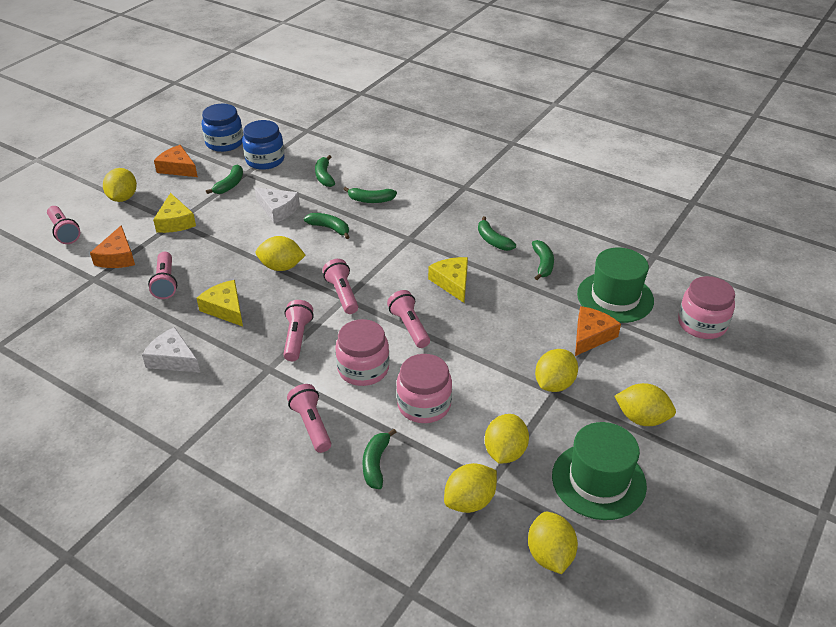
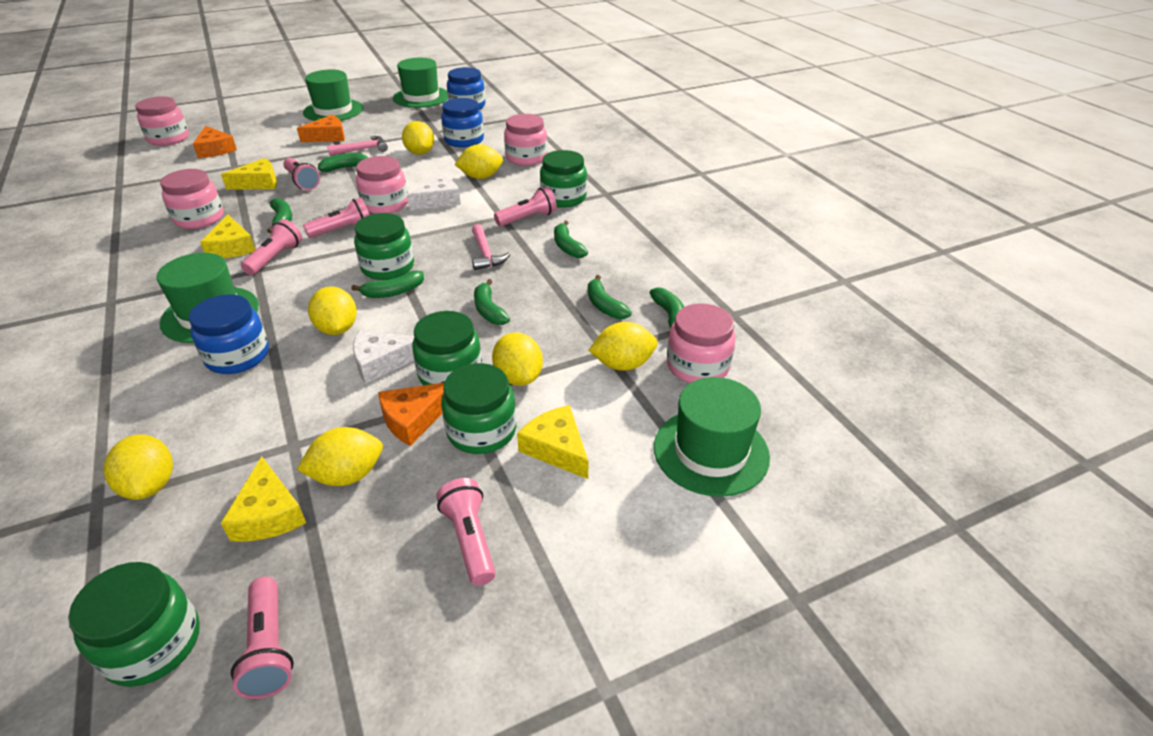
blue jar: 2 -> 3
green hat: 2 -> 4
green jar: 0 -> 5
pink hammer: 0 -> 2
pink jar: 3 -> 5
yellow cheese: 3 -> 4

